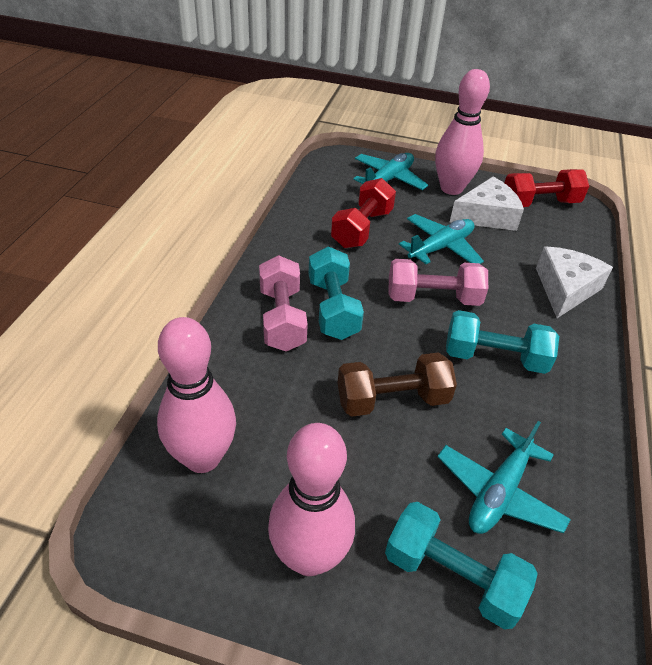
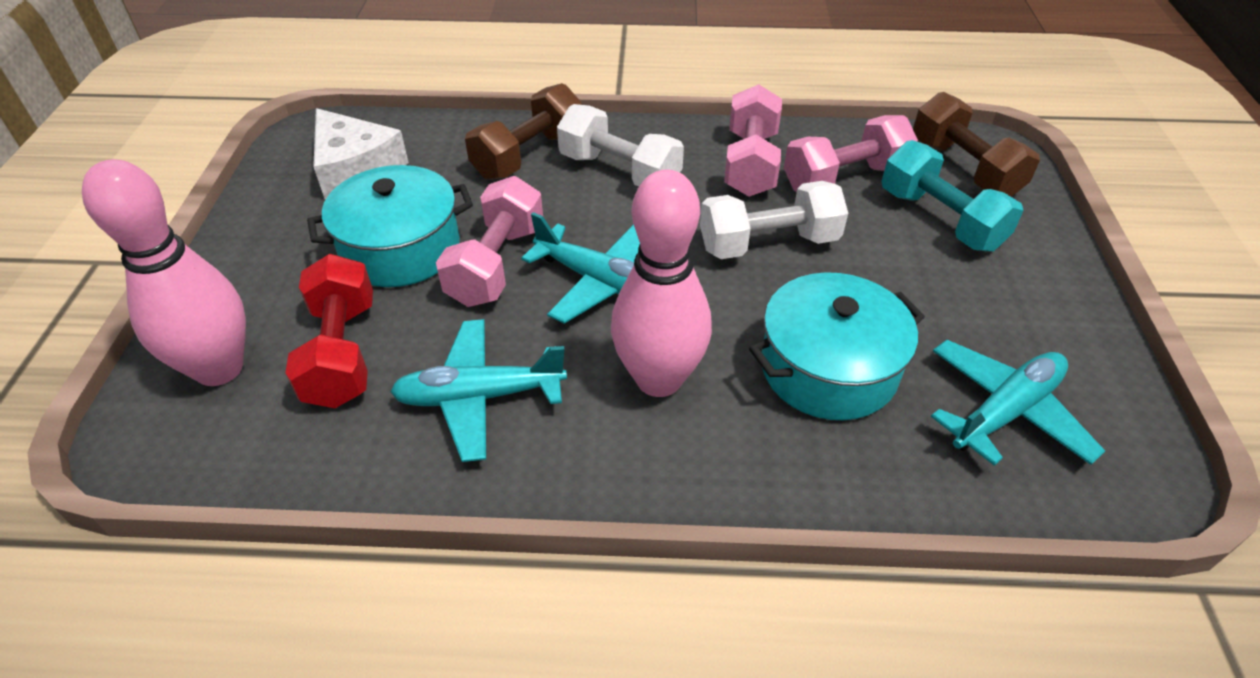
brown dumbbell: 1 -> 2
pink bowling pin: 3 -> 2
pink dumbbell: 2 -> 3
red dumbbell: 2 -> 1
turquoise dumbbell: 3 -> 1
turquoise pot: 0 -> 2
white cheese: 2 -> 1
white dumbbell: 0 -> 2

